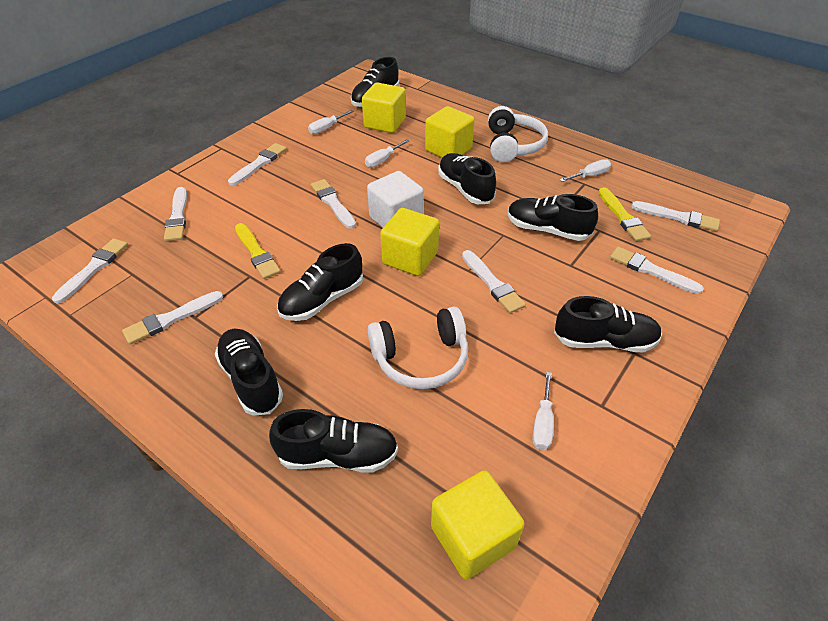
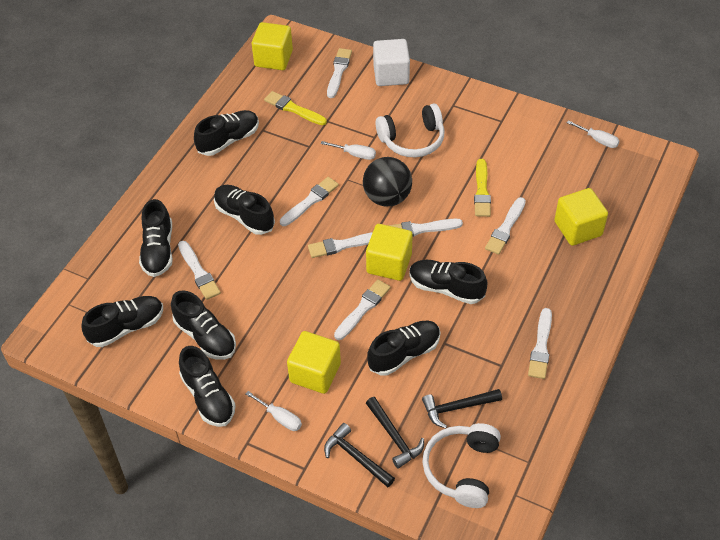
black ball: 0 -> 1
black hammer: 0 -> 3
black shoe: 7 -> 8
white screwdriver: 4 -> 3

